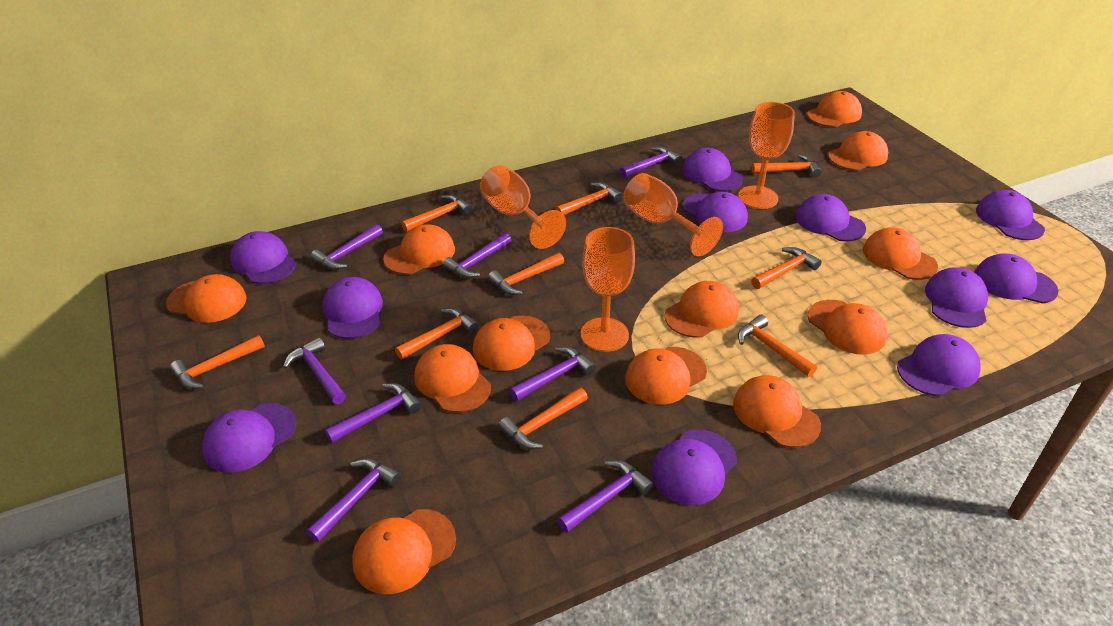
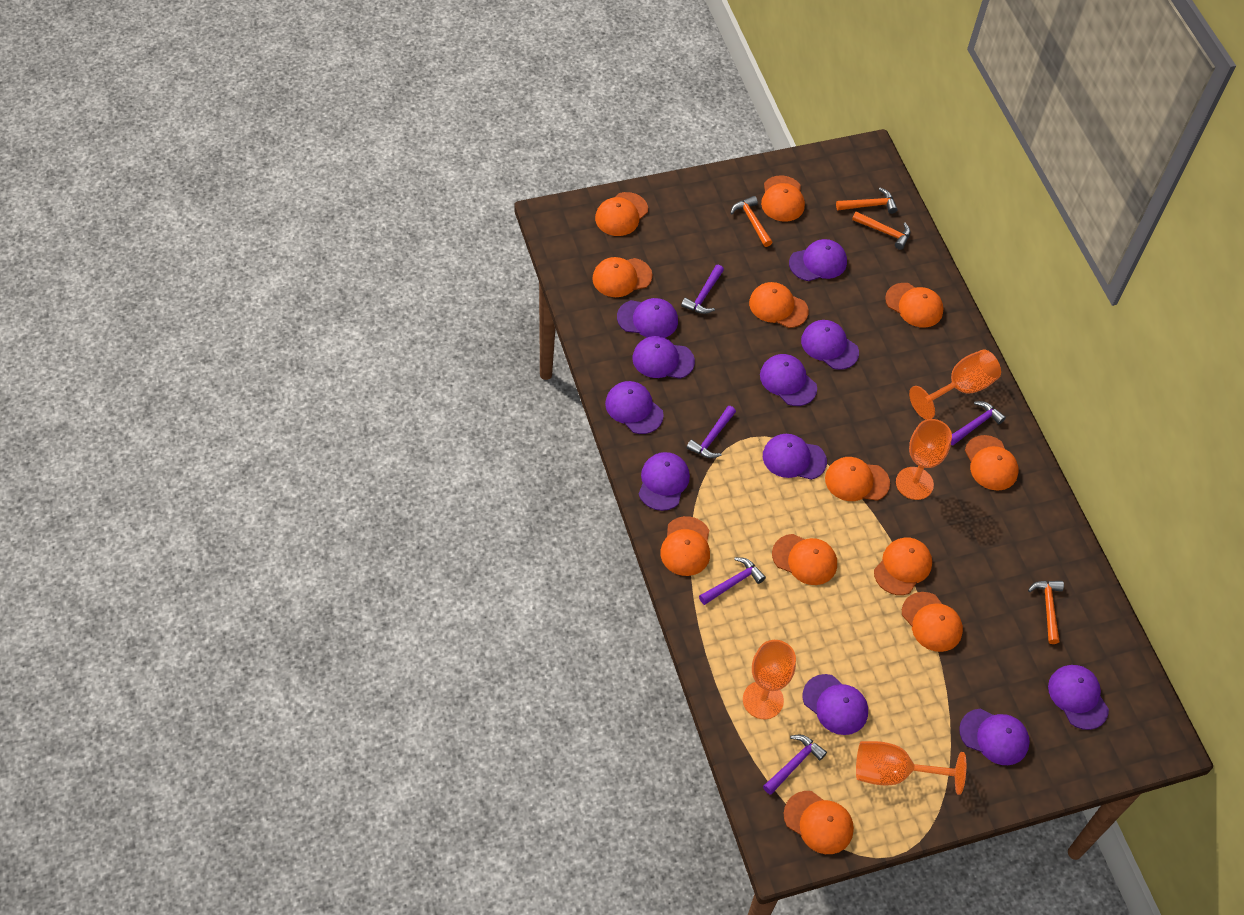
orange hammer: 9 -> 4
purple hammer: 8 -> 5

